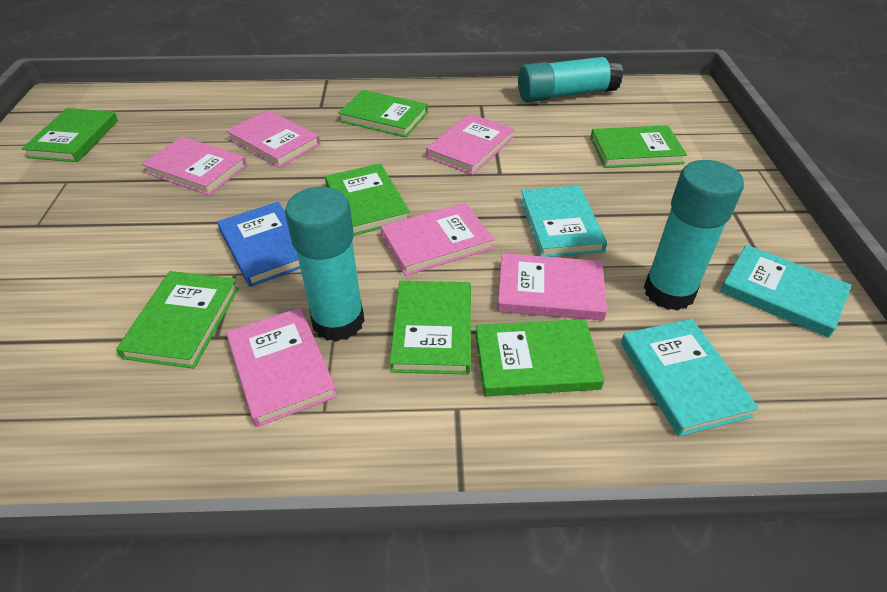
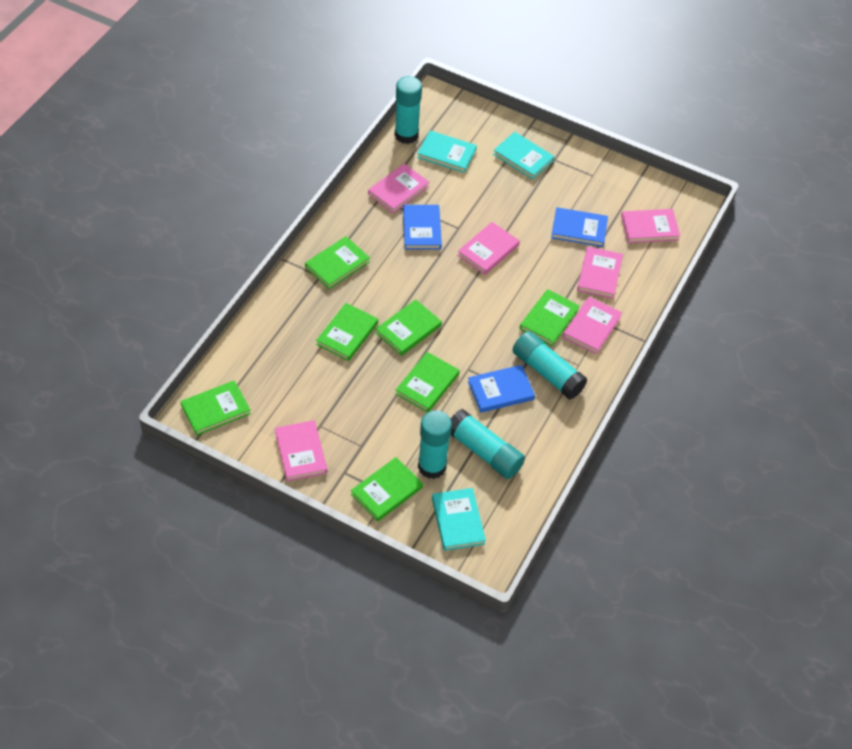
blue book: 1 -> 3
turquoise glue stick: 3 -> 4

